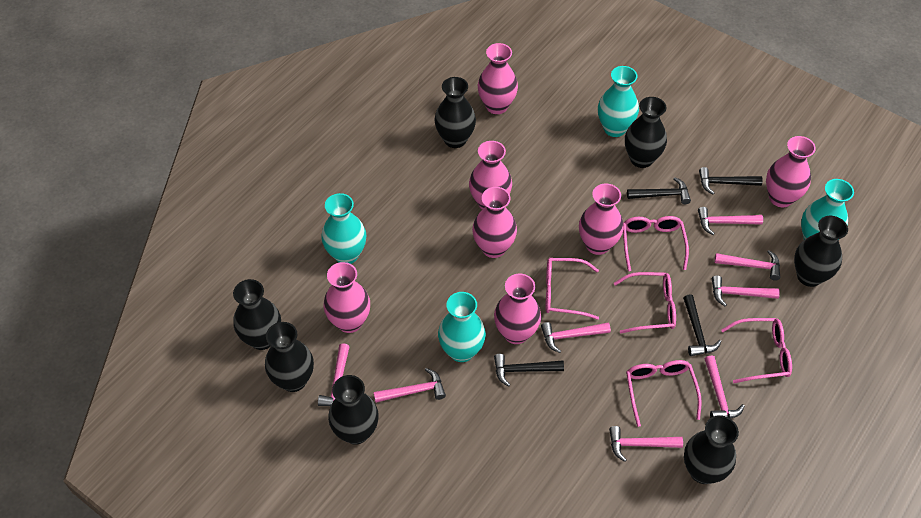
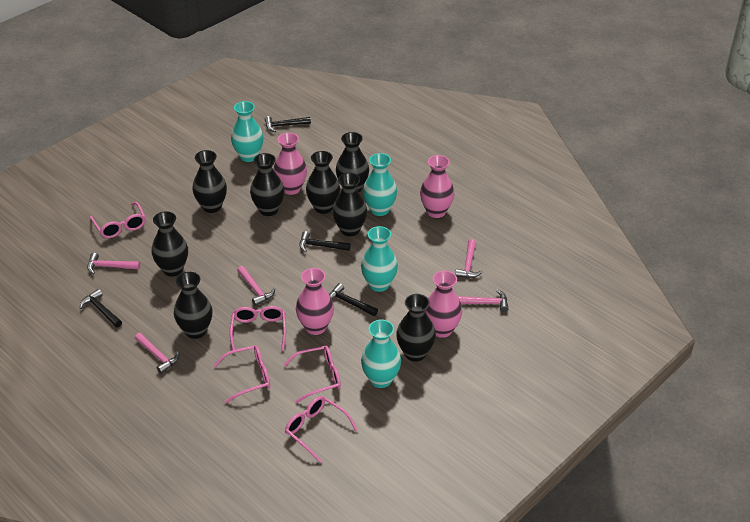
black vase: 7 -> 8
pink hammer: 8 -> 5
pink vase: 7 -> 4

